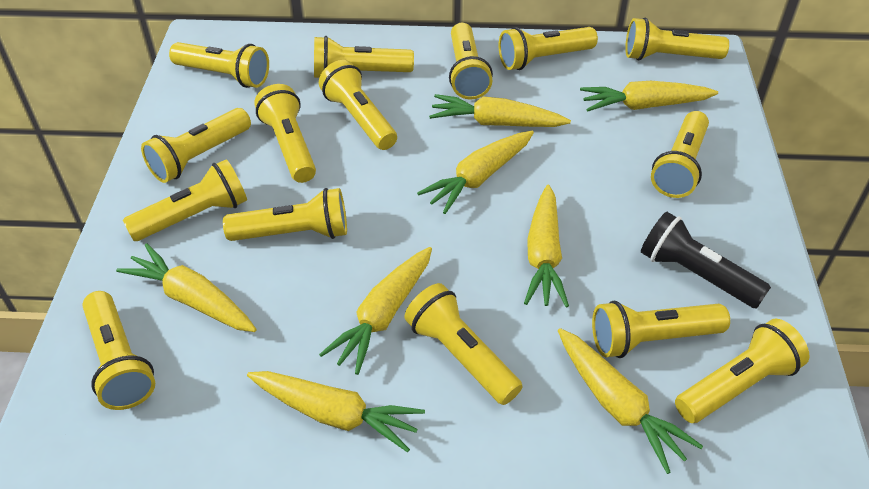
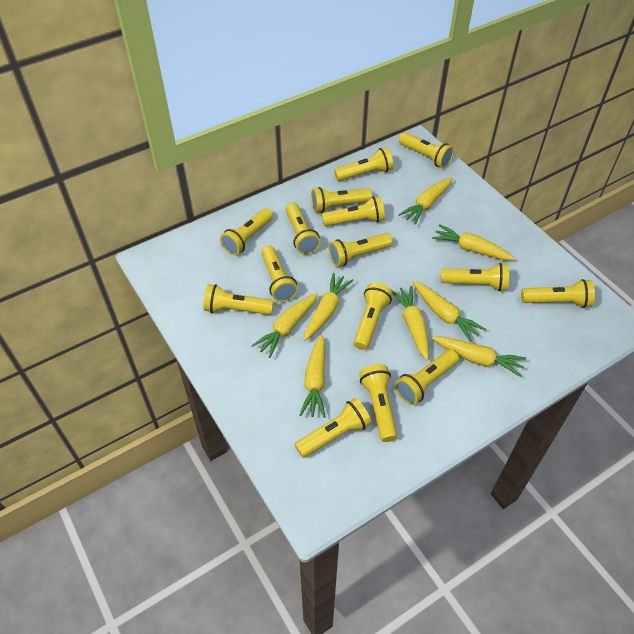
black flashlight: 1 -> 0

